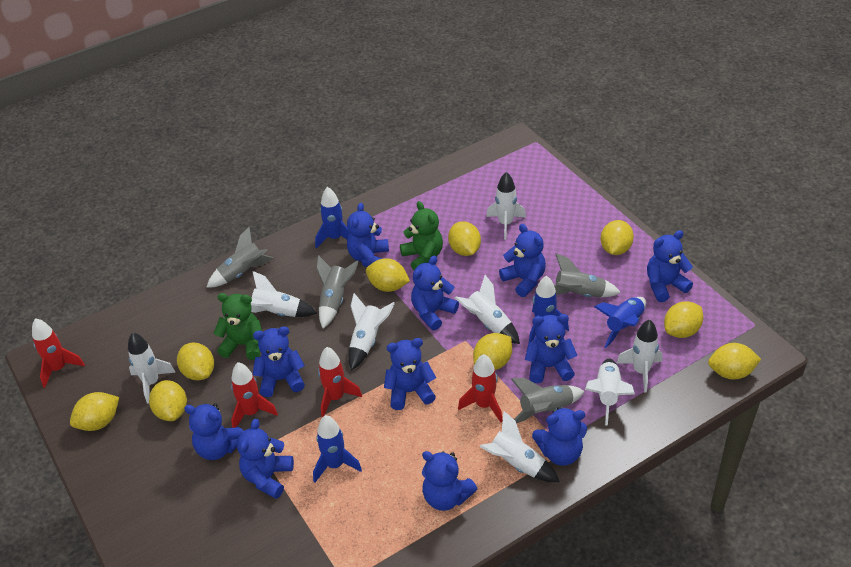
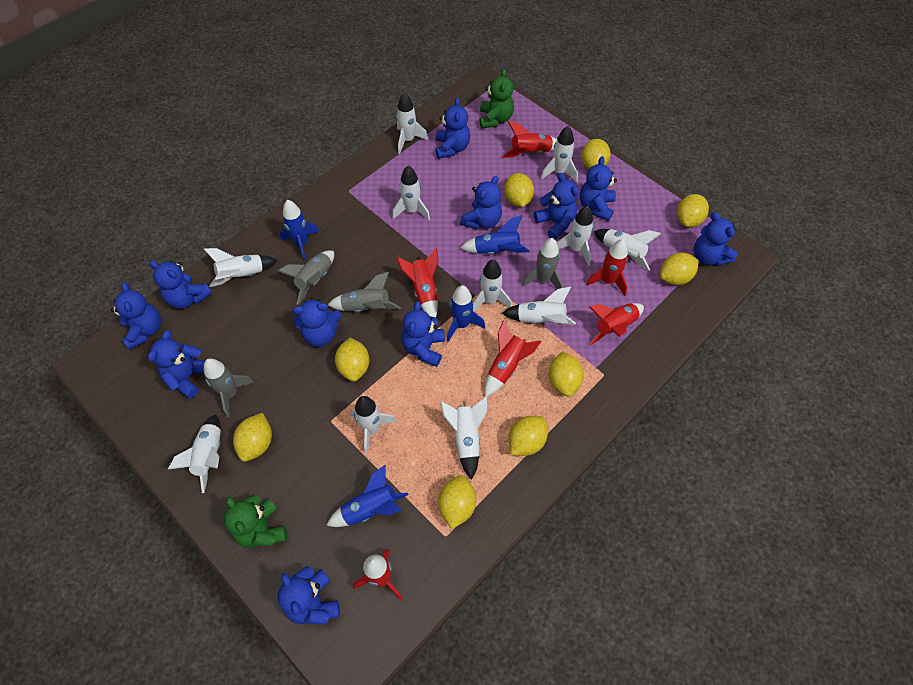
red rocket: 4 -> 6
white rocket: 8 -> 11

